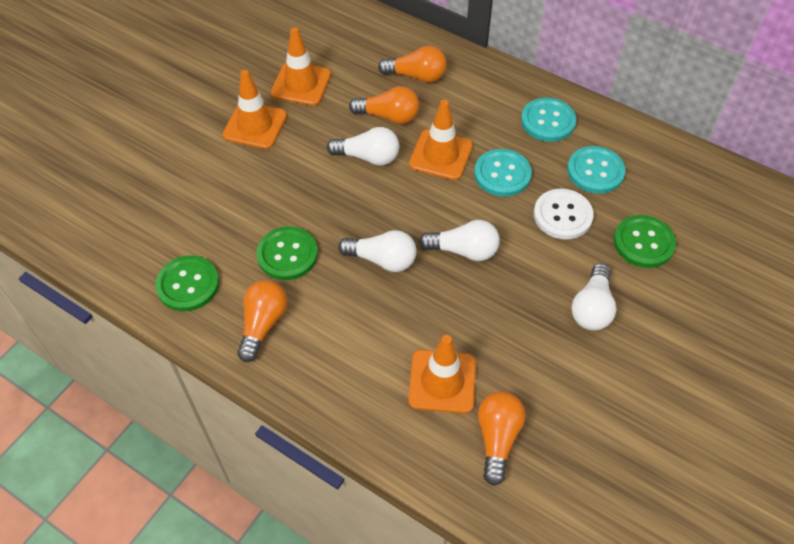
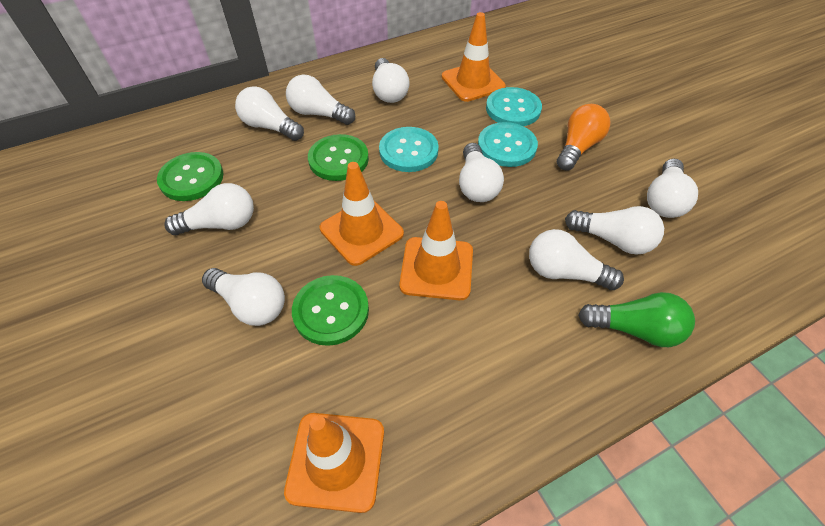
green light bulb: 0 -> 1
orange light bulb: 4 -> 1
white button: 1 -> 0
white light bulb: 4 -> 9

